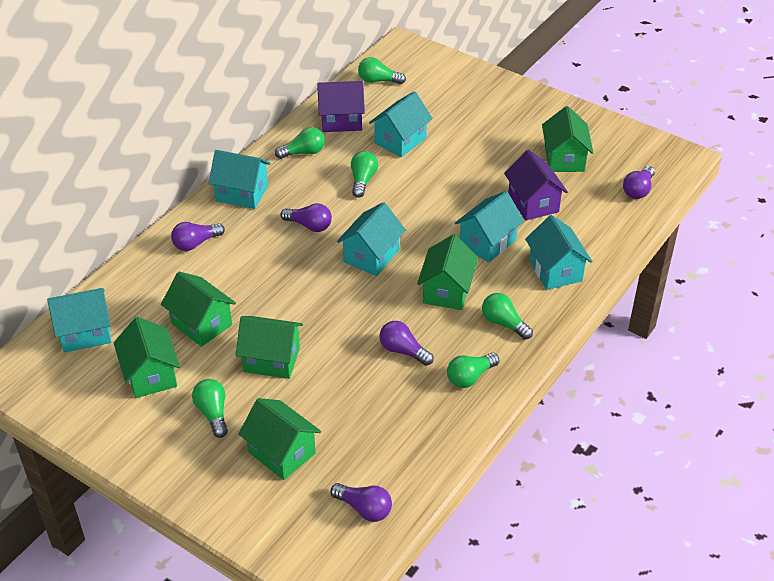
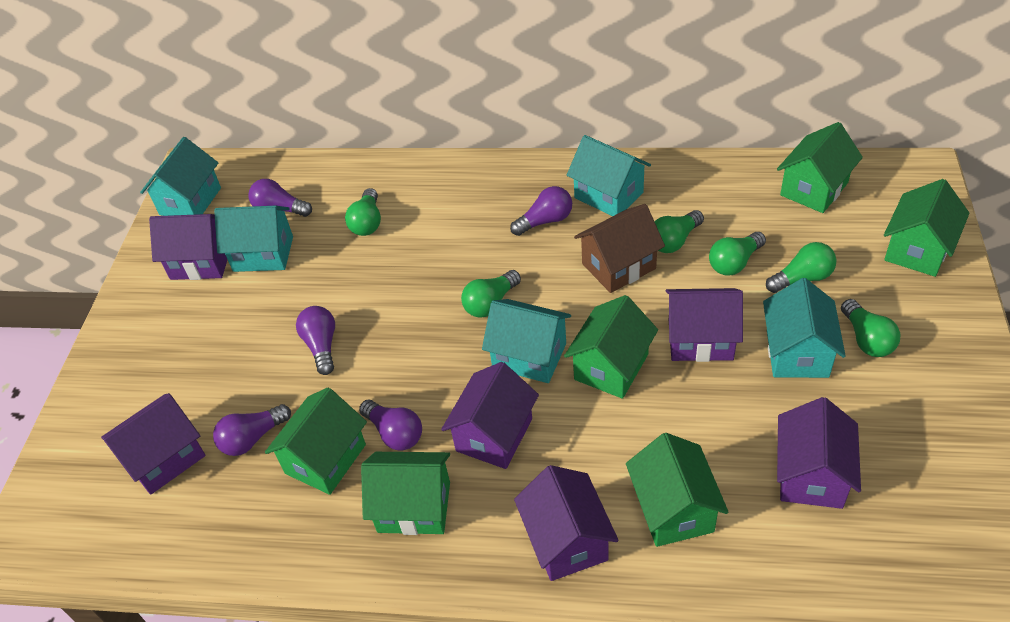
brown house: 0 -> 1
purple house: 2 -> 6
turquoise house: 6 -> 5

